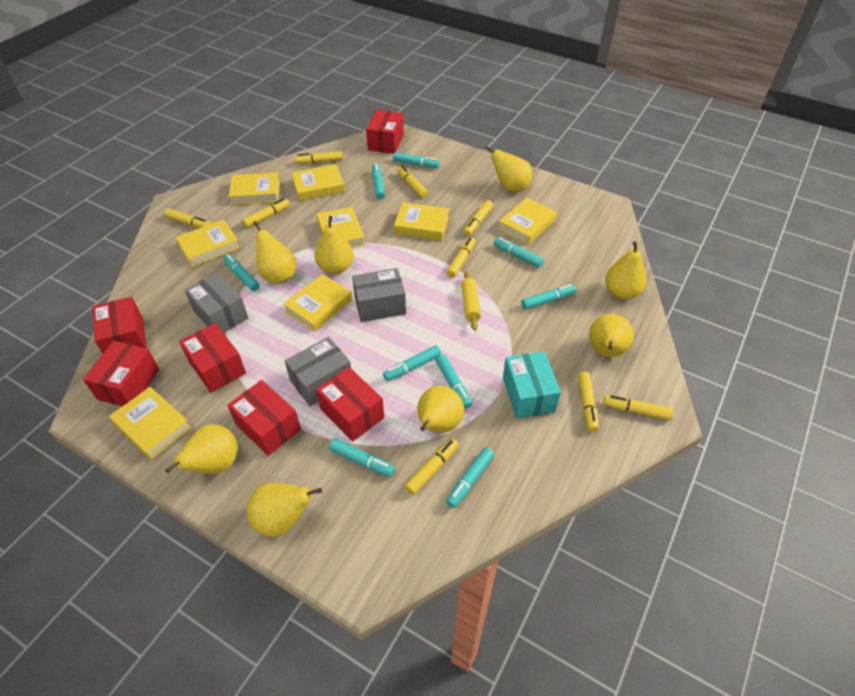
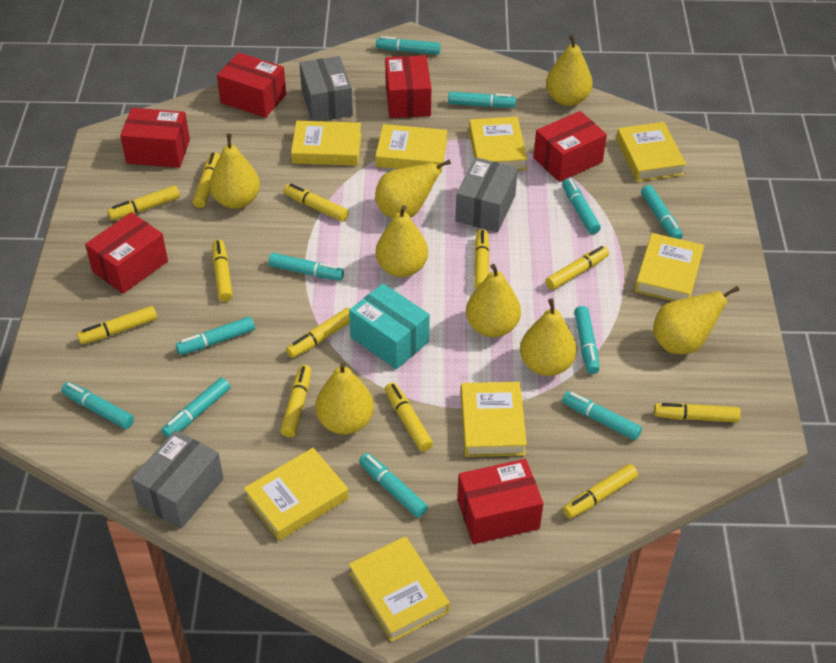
turquoise marker: 9 -> 11
yellow marker: 9 -> 12
yellow rolling pin: 1 -> 0

